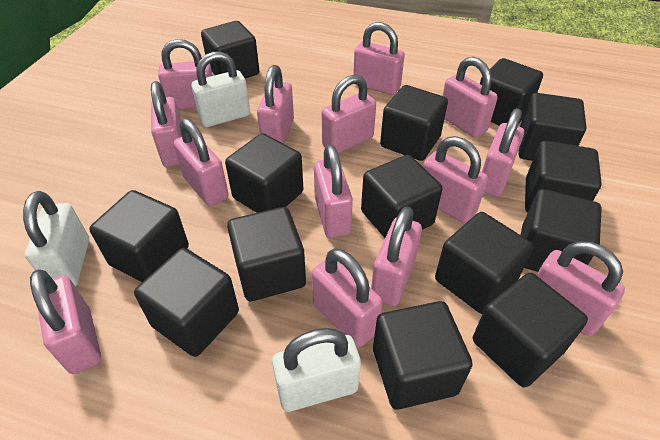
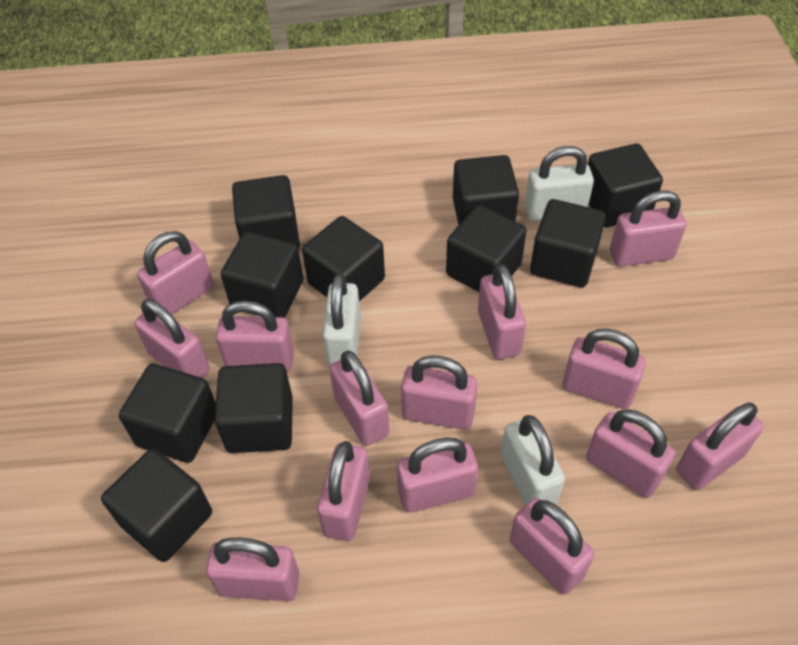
black cube: 14 -> 10

